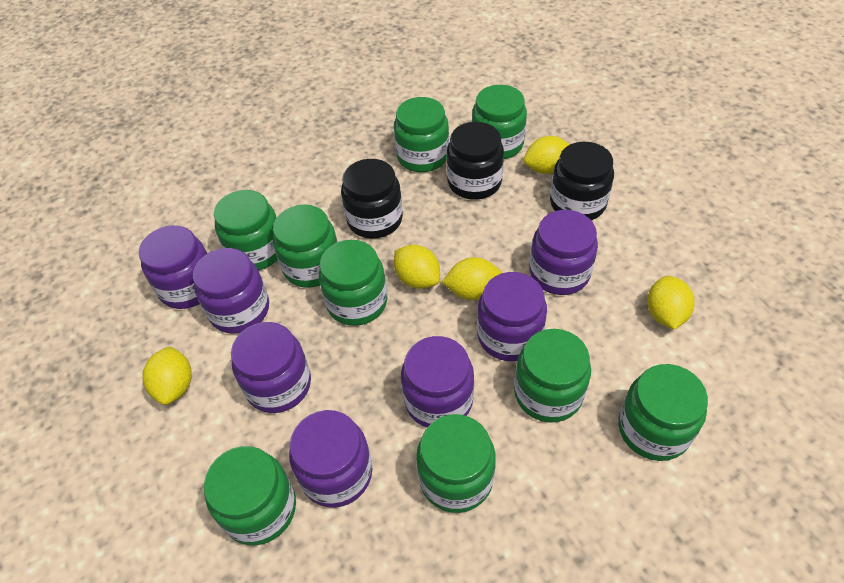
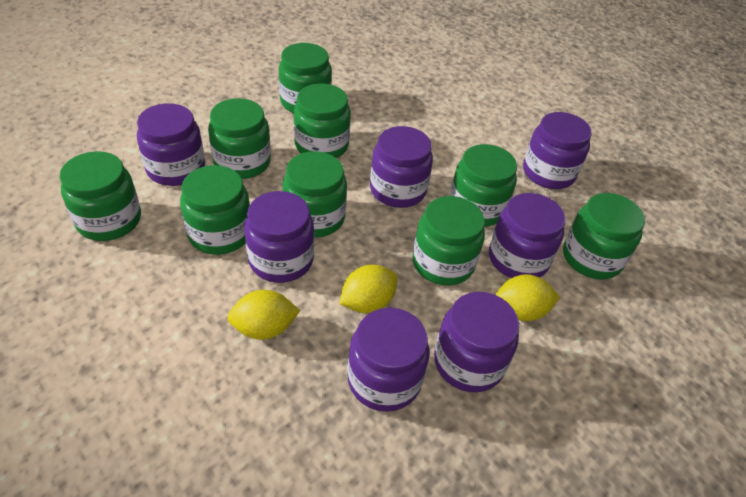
black jar: 3 -> 0
yellow lemon: 5 -> 3

